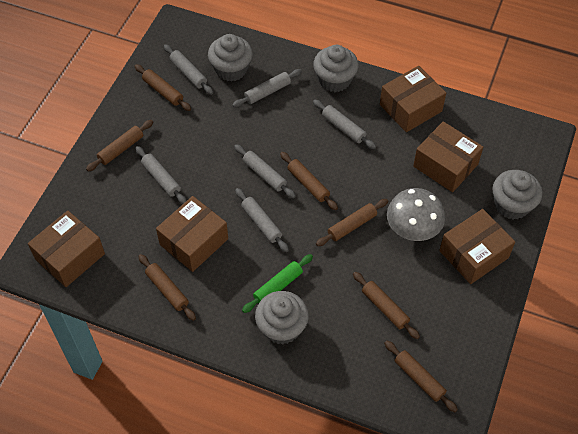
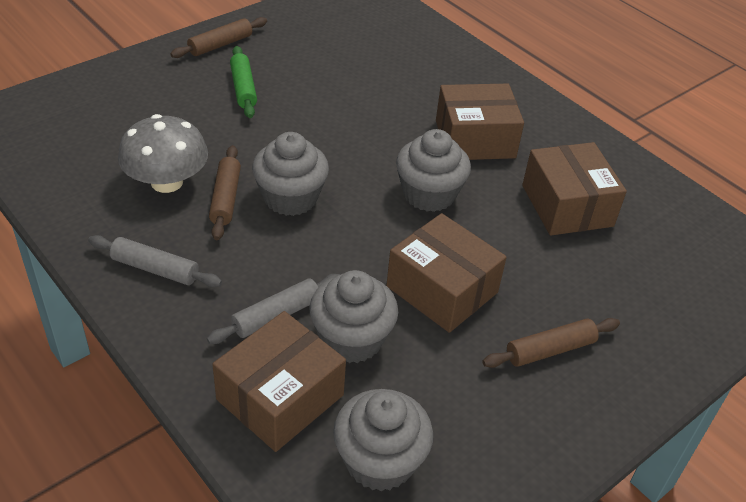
brown box: 5 -> 4
brown rolling pin: 7 -> 3
grey rolling pin: 6 -> 2

